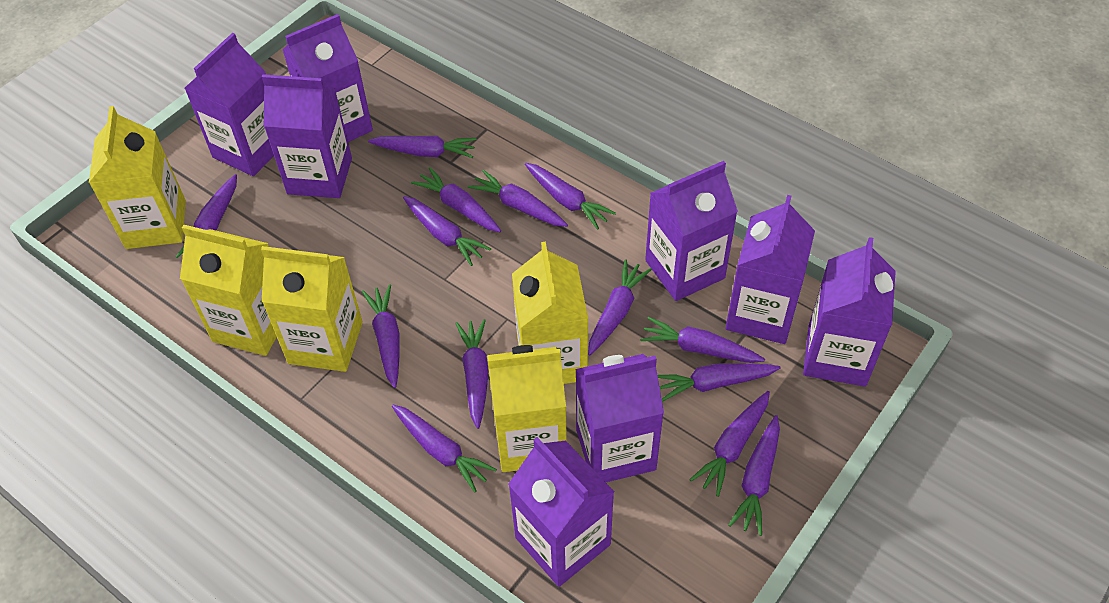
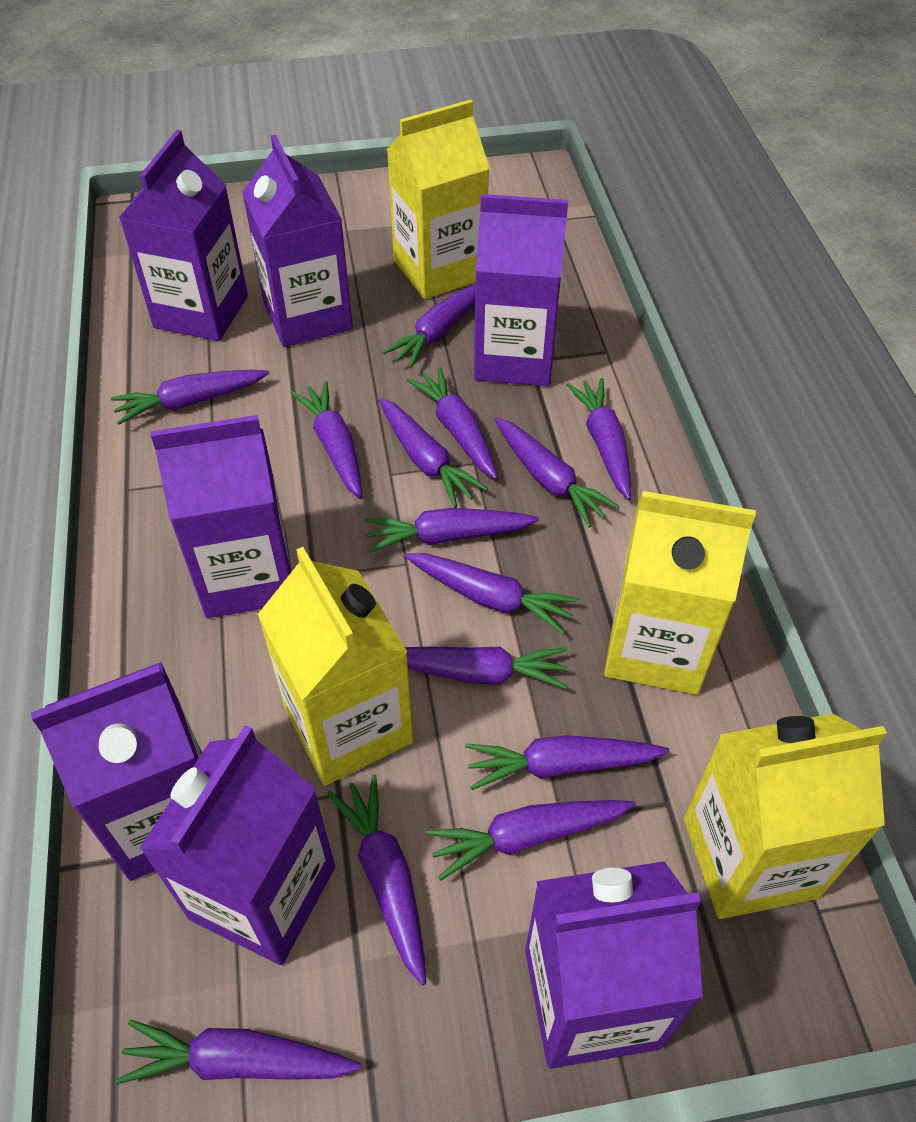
purple carton: 8 -> 7
yellow carton: 5 -> 4

